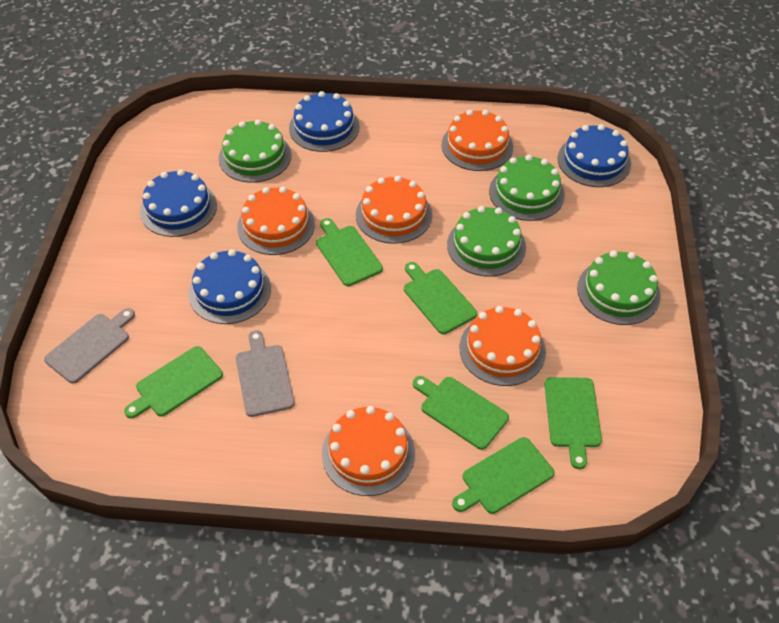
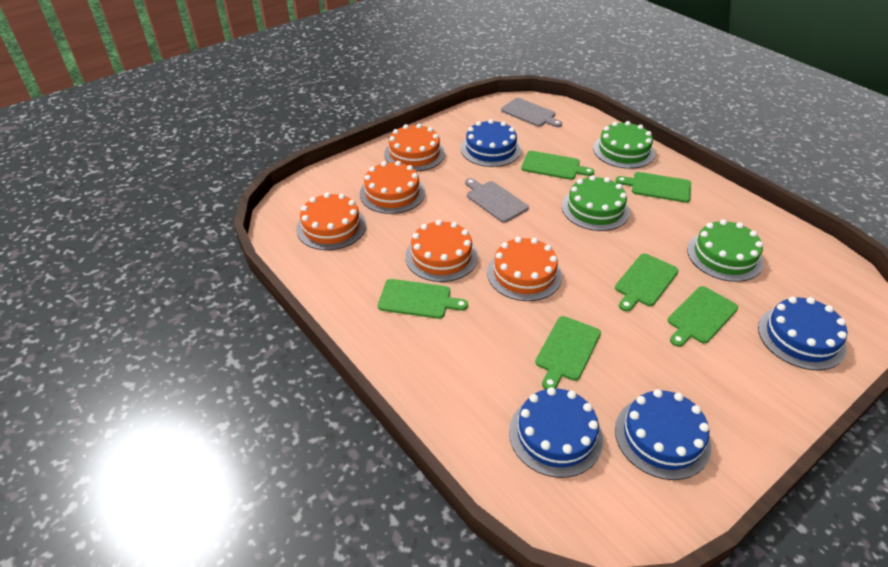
green cake: 4 -> 3

